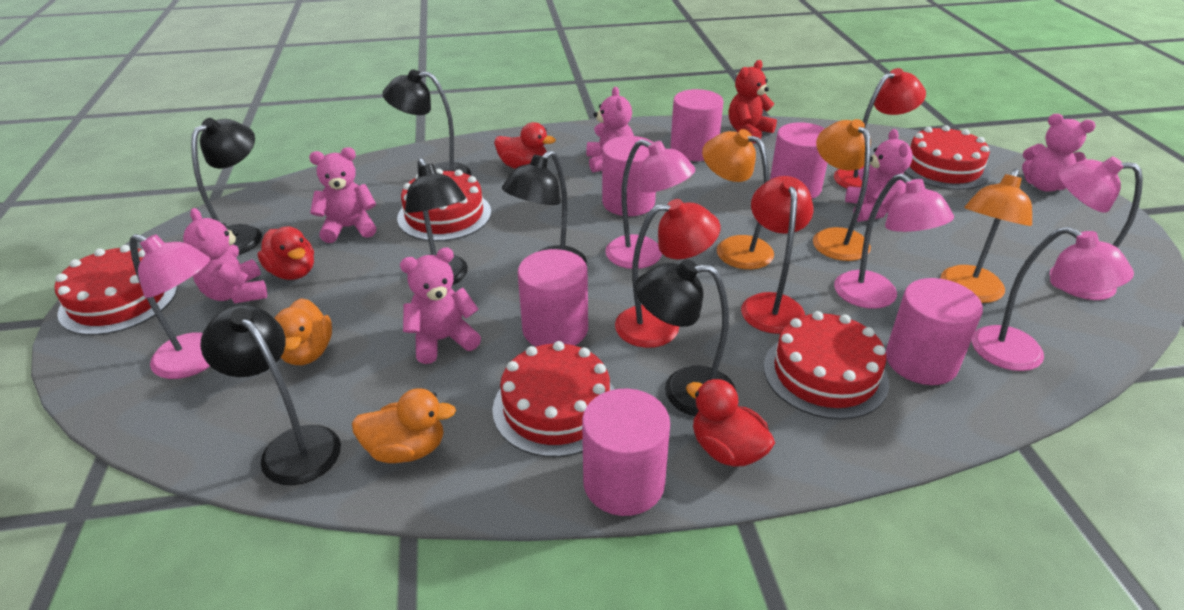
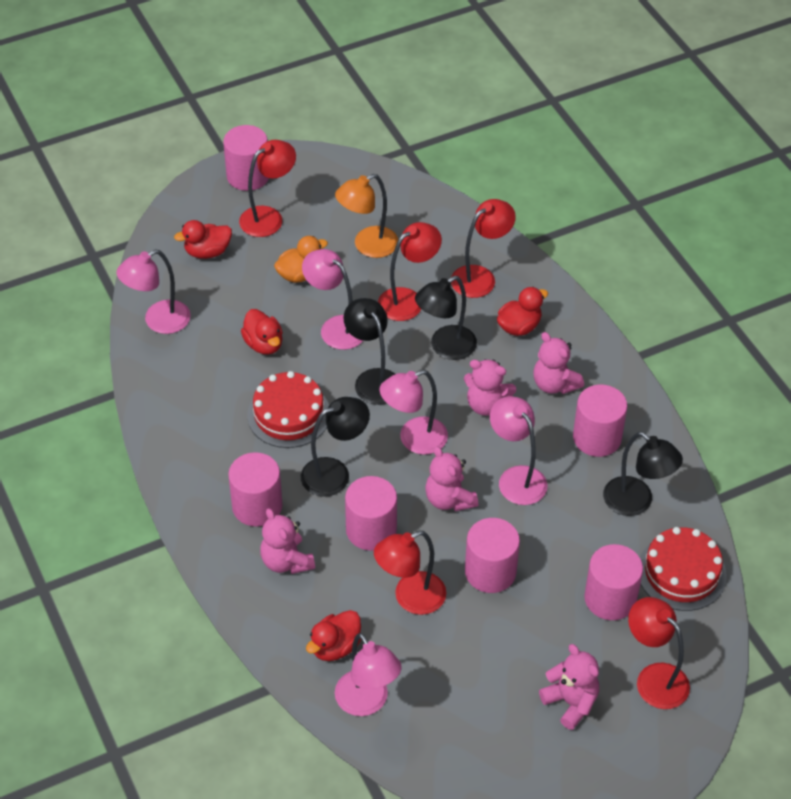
black lamp: 6 -> 4
orange duck: 2 -> 1
orange lamp: 3 -> 1
pink teddy bear: 6 -> 5
red cake: 5 -> 2
red duck: 3 -> 4
red lamp: 3 -> 5
red teddy bear: 1 -> 0

